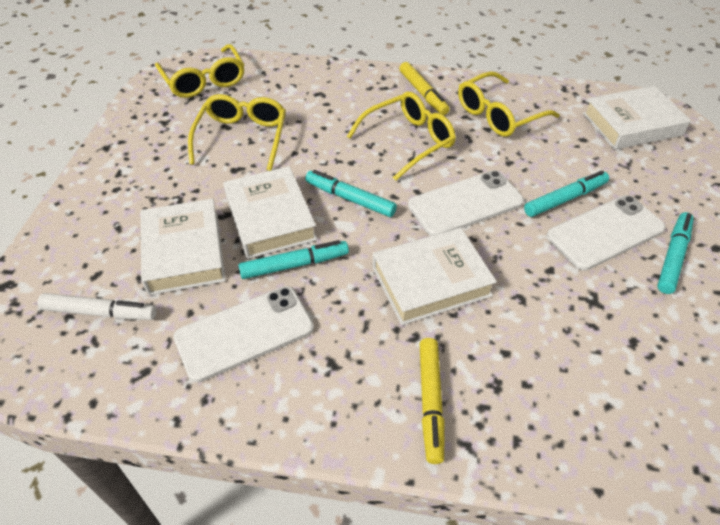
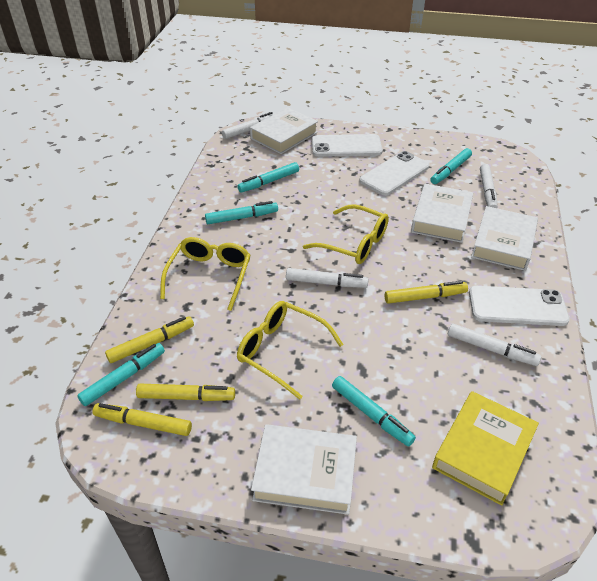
turquoise marker: 4 -> 5
white marker: 1 -> 4
yellow book: 0 -> 1
yellow glasses: 4 -> 3
yellow marker: 2 -> 4

